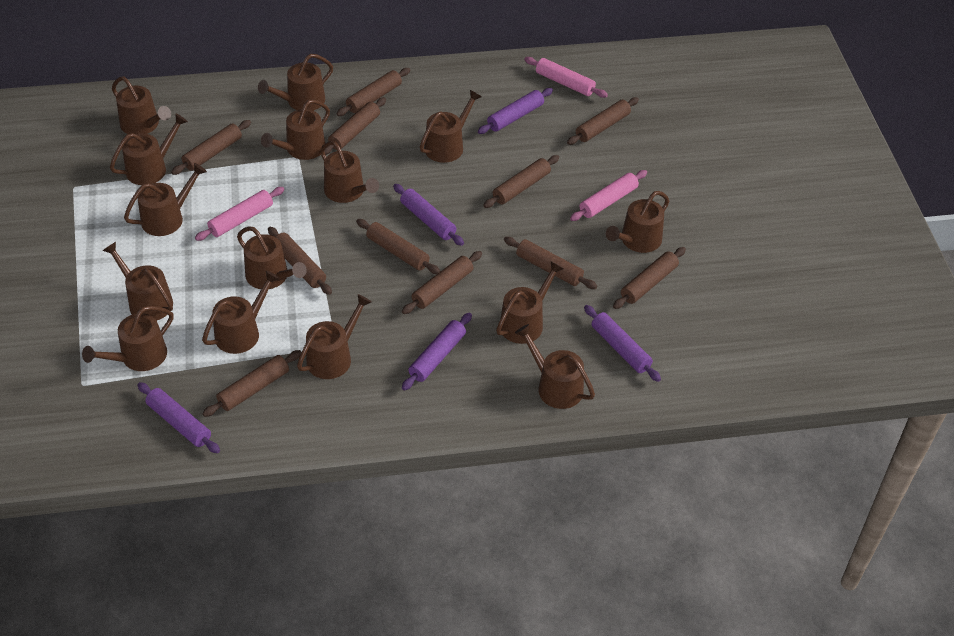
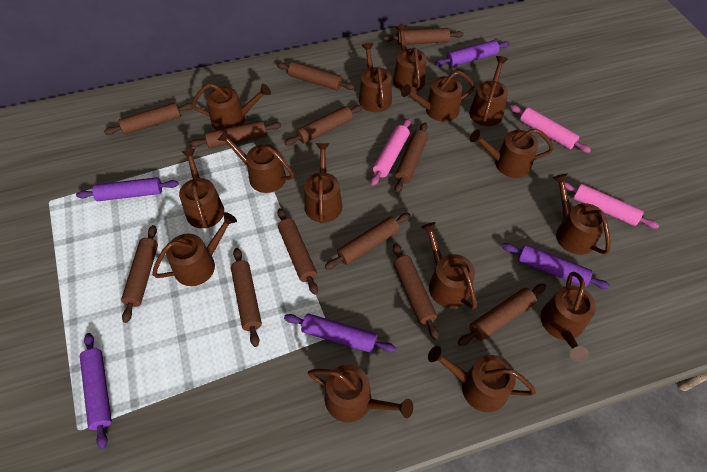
brown rolling pin: 11 -> 12

